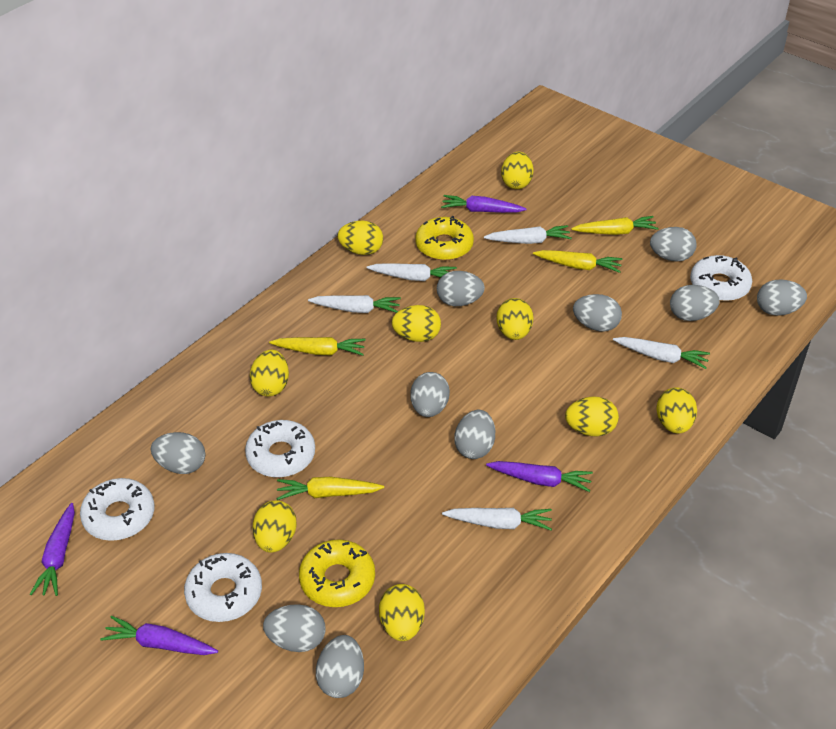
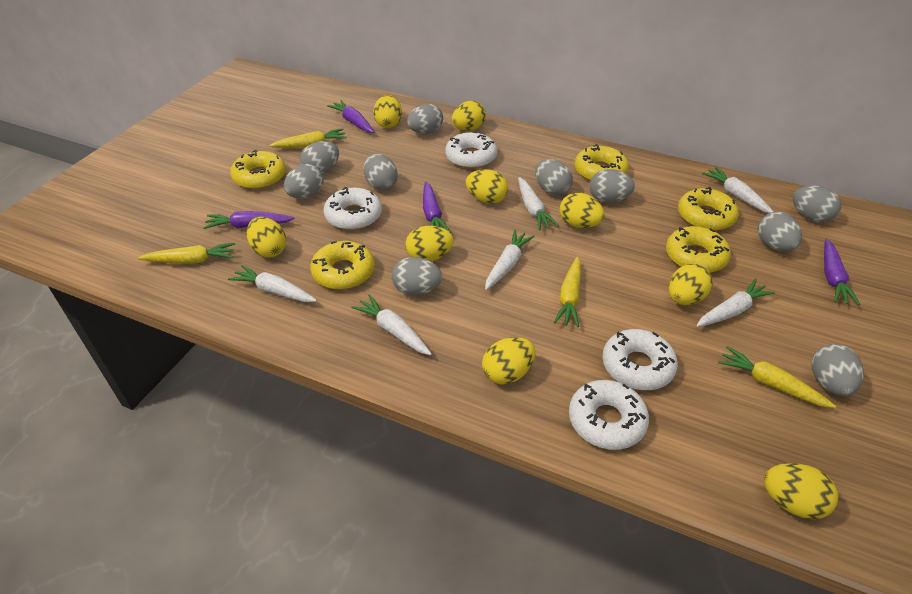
white carrot: 5 -> 6
yellow donut: 2 -> 5

